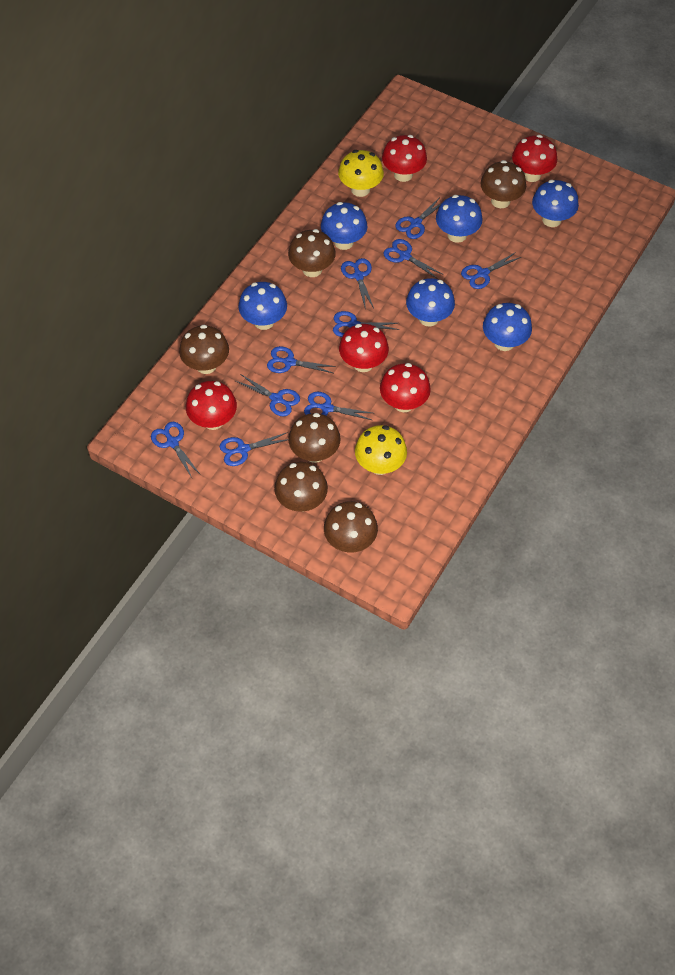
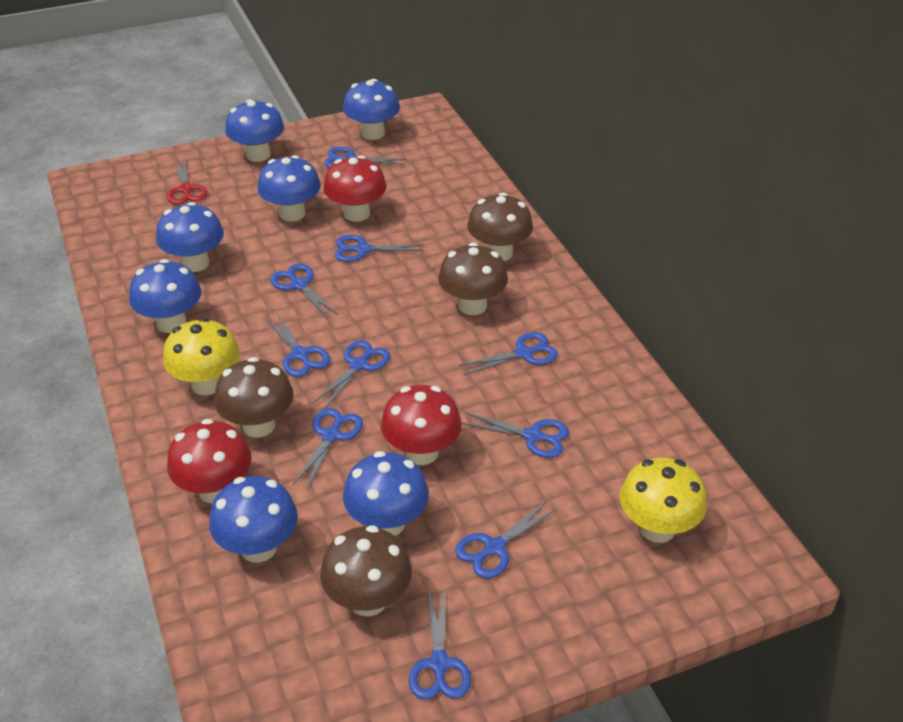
blue mushroom: 6 -> 7
brown mushroom: 6 -> 4
red mushroom: 5 -> 3
red scissors: 0 -> 1

